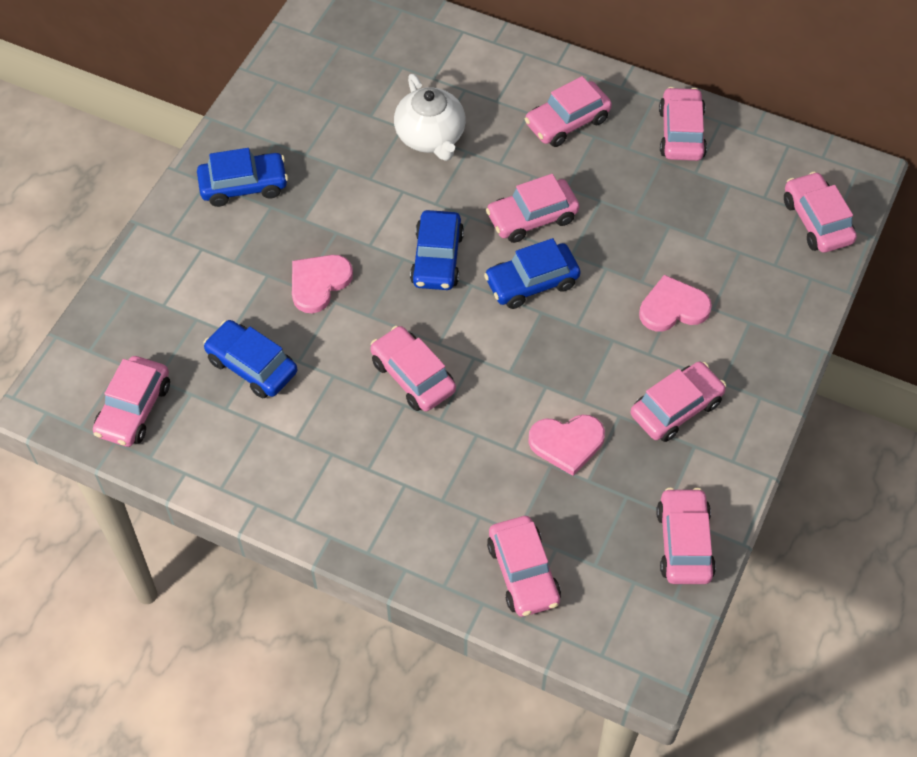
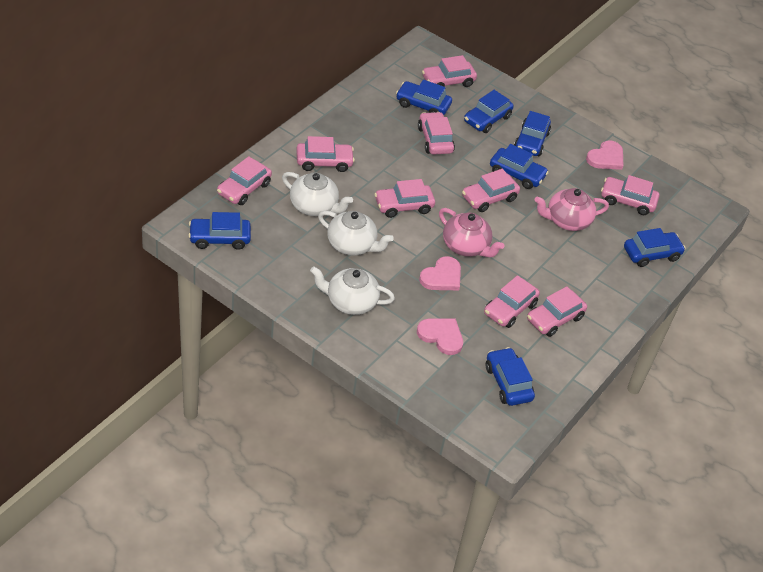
blue car: 4 -> 7
pink teapot: 0 -> 2
white teapot: 1 -> 3

